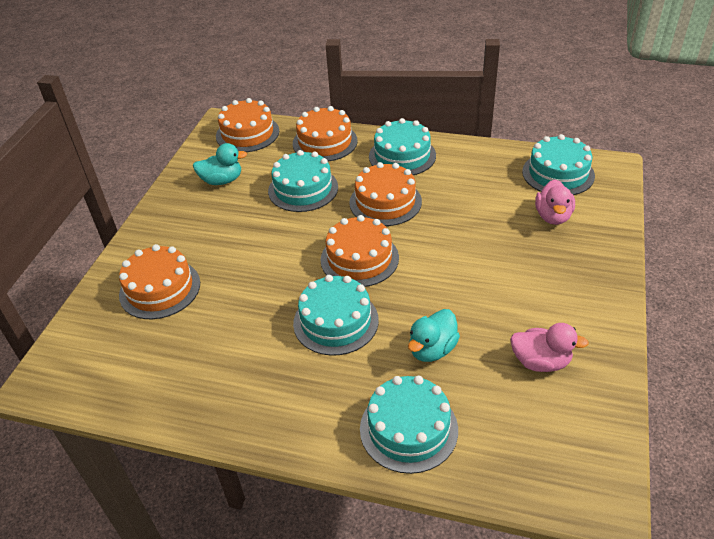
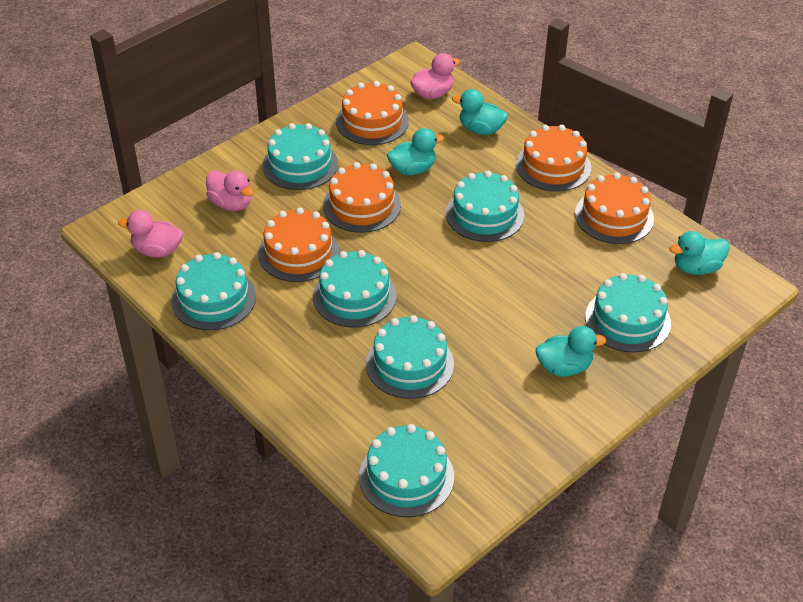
pink duck: 2 -> 3
turquoise cake: 5 -> 7
turquoise duck: 2 -> 4

